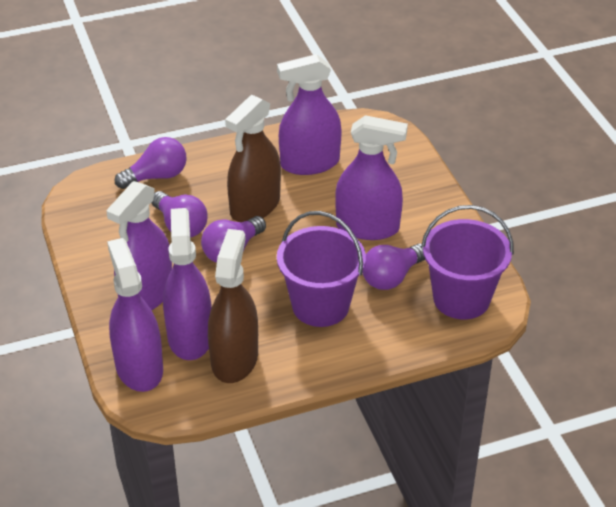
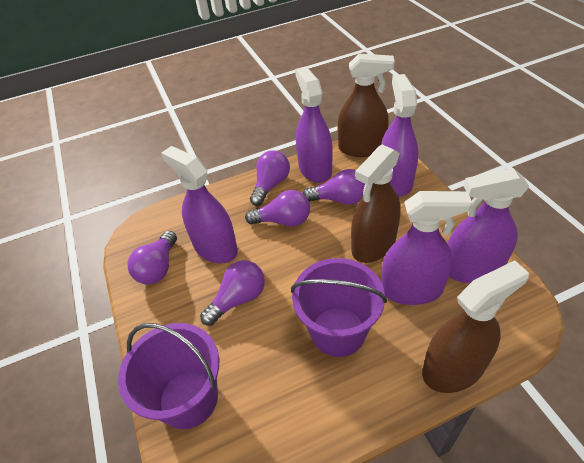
brown spray bottle: 2 -> 3
purple light bulb: 4 -> 5

